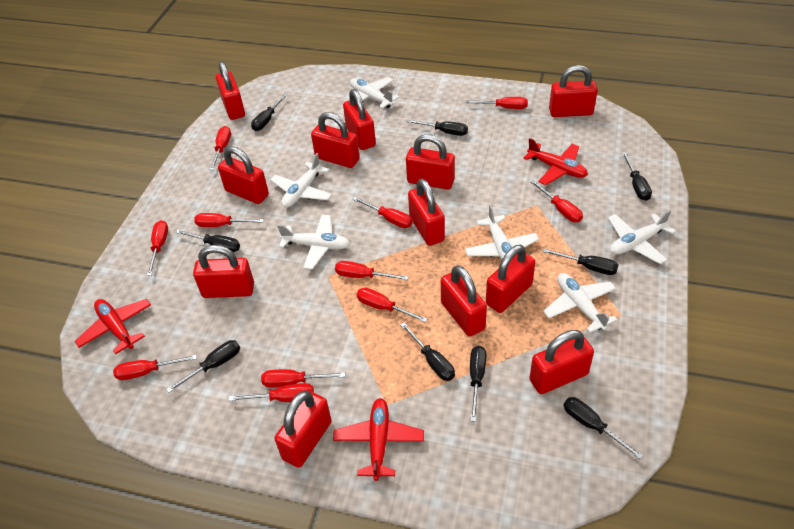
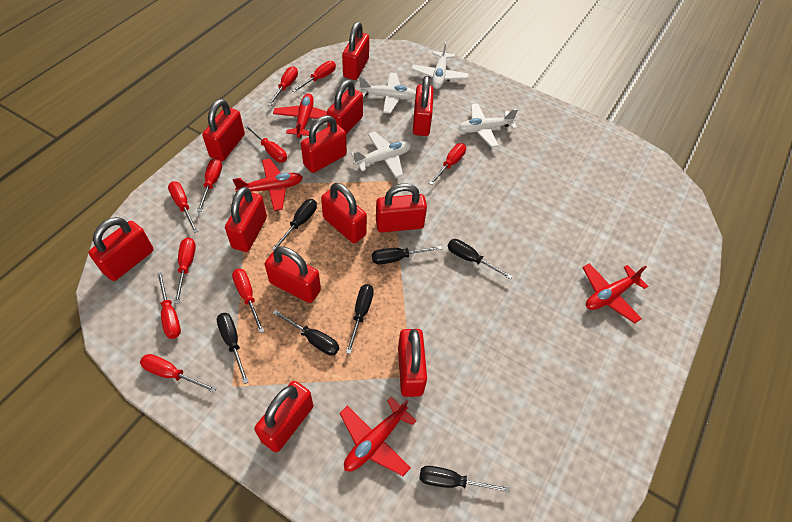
black screwdriver: 9 -> 7
red plane: 3 -> 4
red screwdriver: 11 -> 10
white plane: 6 -> 4

